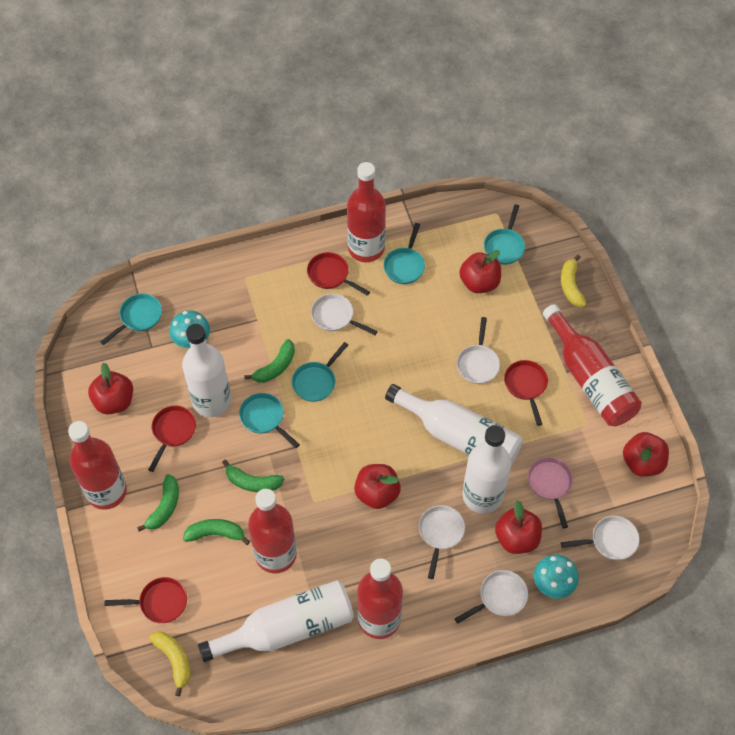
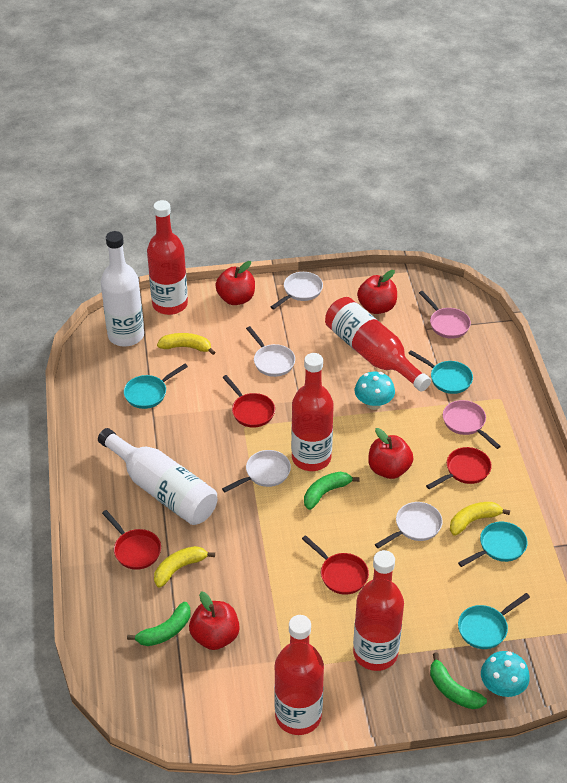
green banana: 4 -> 3
pink pan: 1 -> 2
red apple: 5 -> 4
turquoise pan: 5 -> 4
white bottle: 4 -> 2
white pan: 5 -> 4
yellow banana: 2 -> 3

